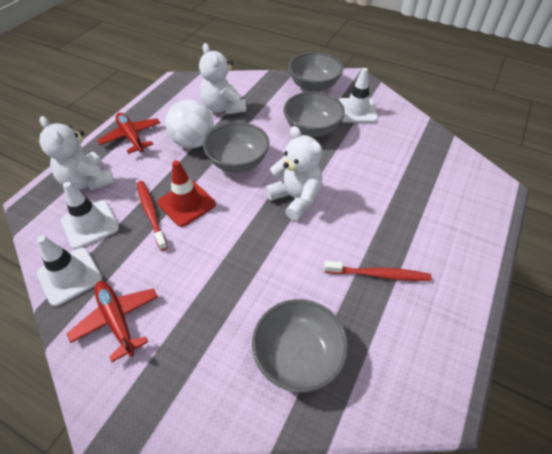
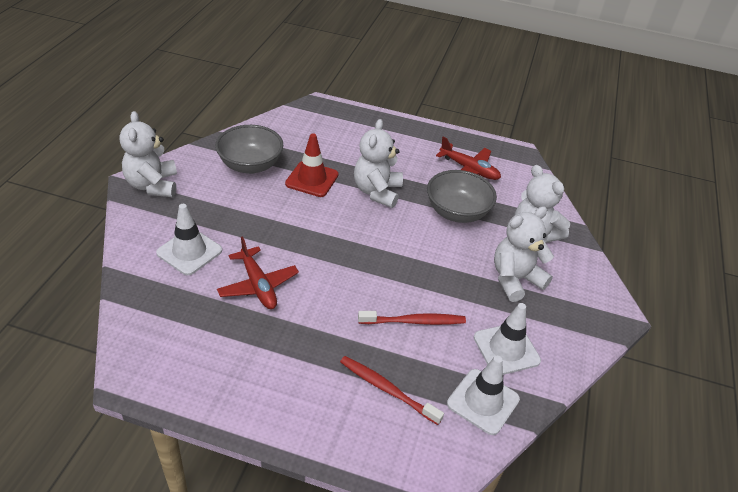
grey bowl: 4 -> 2
white ball: 1 -> 0
white teddy bear: 3 -> 4

